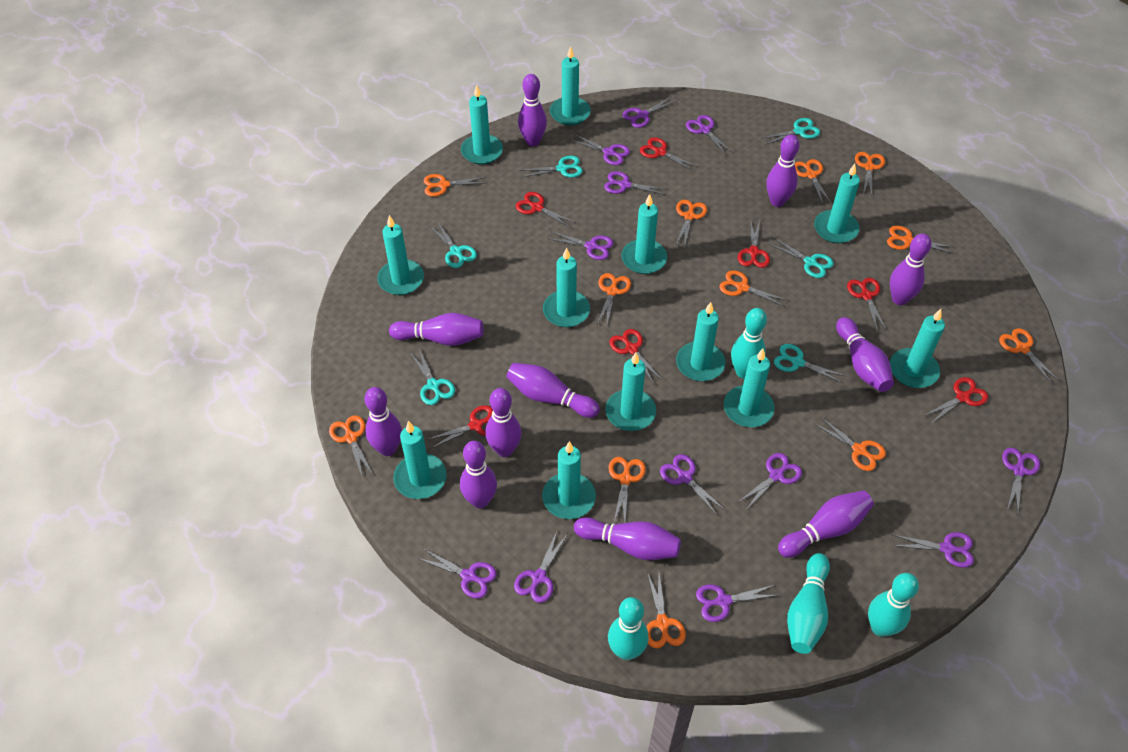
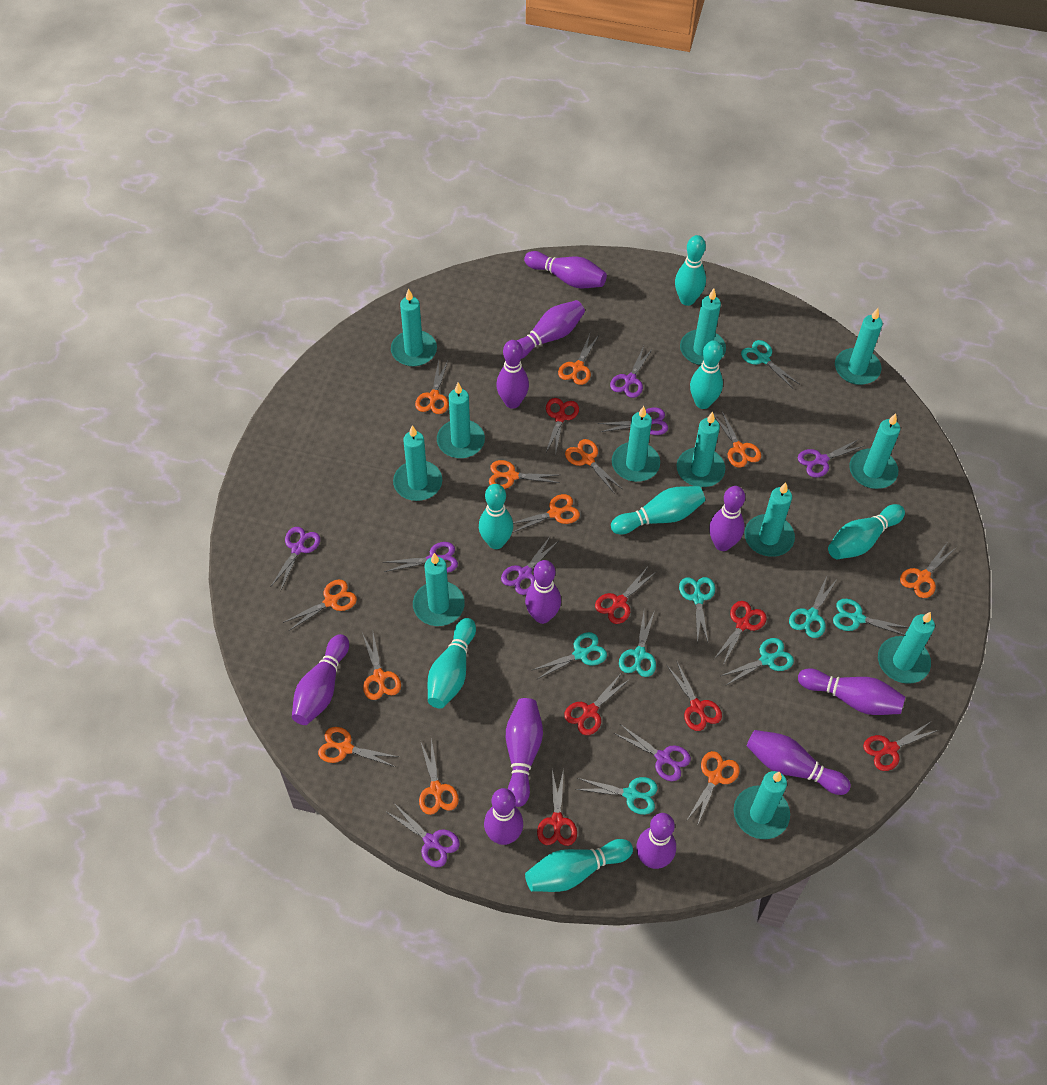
purple scissors: 12 -> 8
turquoise bowling pin: 4 -> 7
turquoise scissors: 6 -> 8

